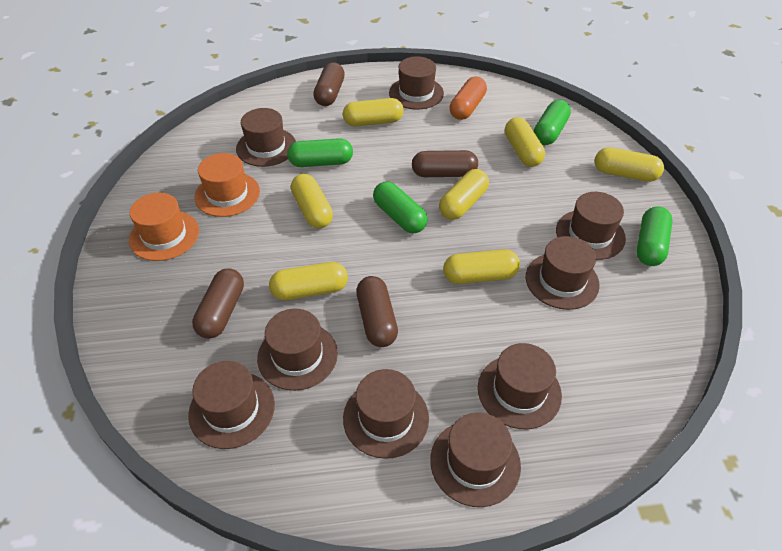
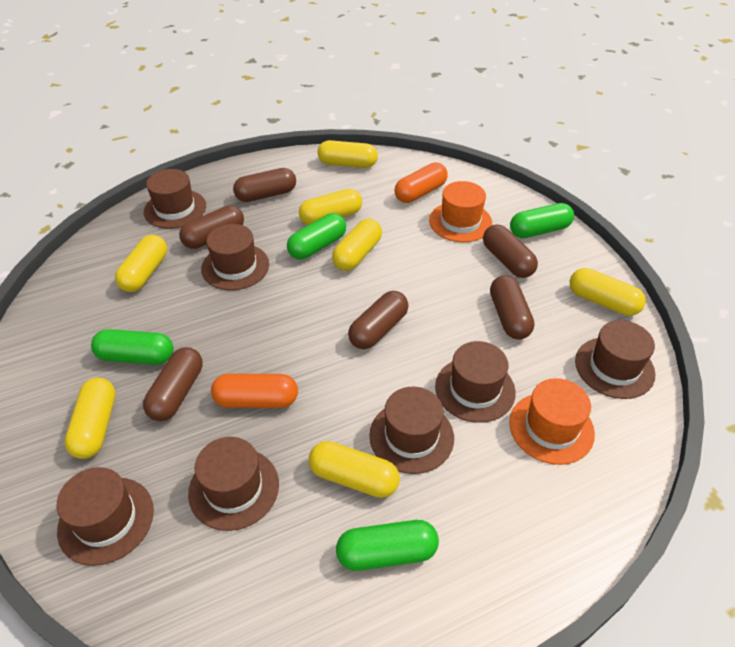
brown capsule: 4 -> 6
brown hat: 9 -> 7
orange capsule: 1 -> 2

